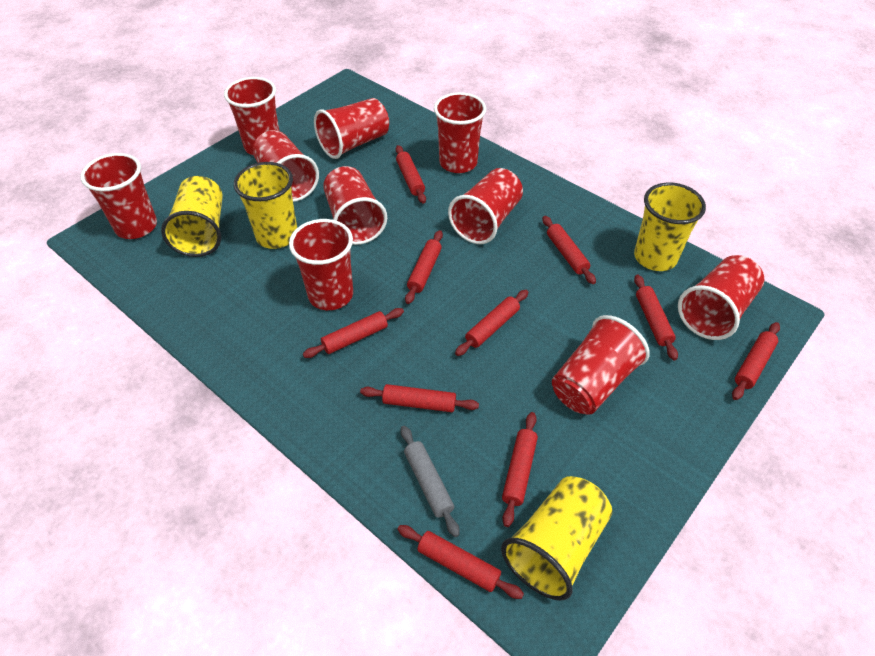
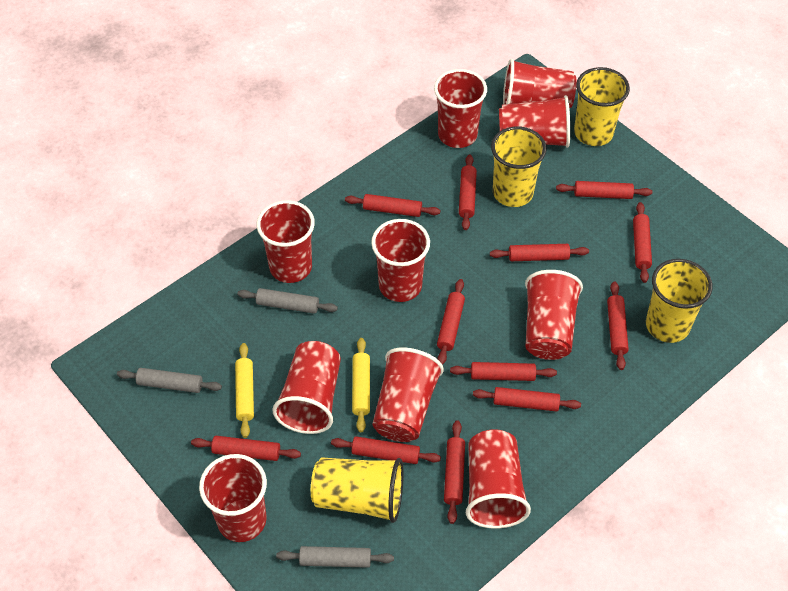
grey rolling pin: 1 -> 3
red rolling pin: 10 -> 12
yellow rolling pin: 0 -> 2

